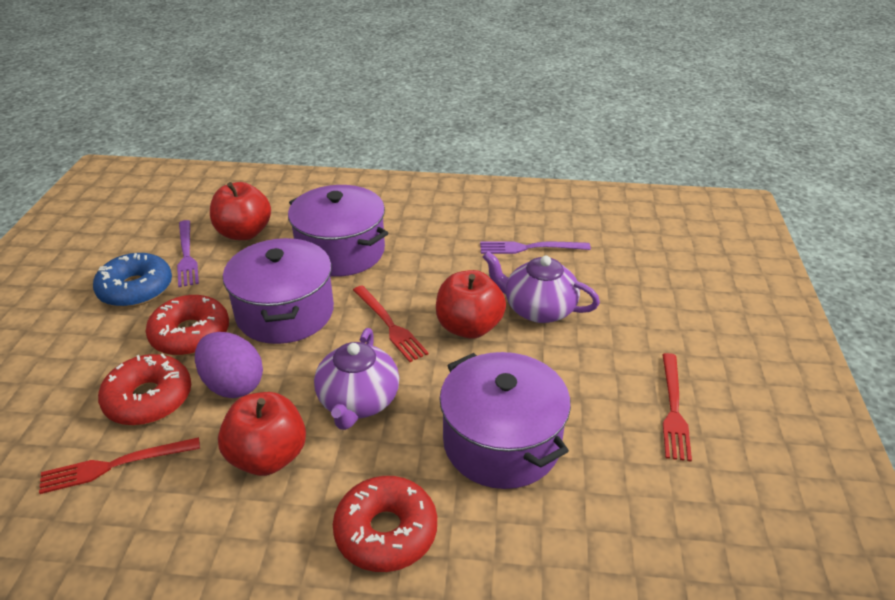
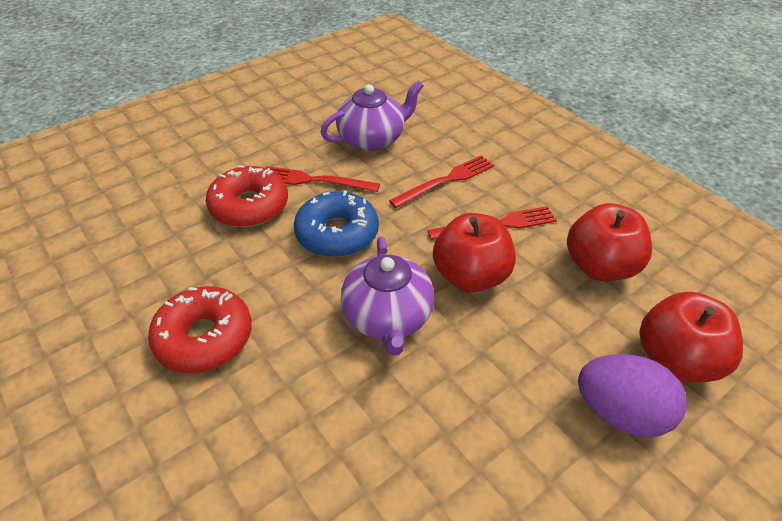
purple fork: 2 -> 0
purple pot: 3 -> 0
red donut: 3 -> 2

